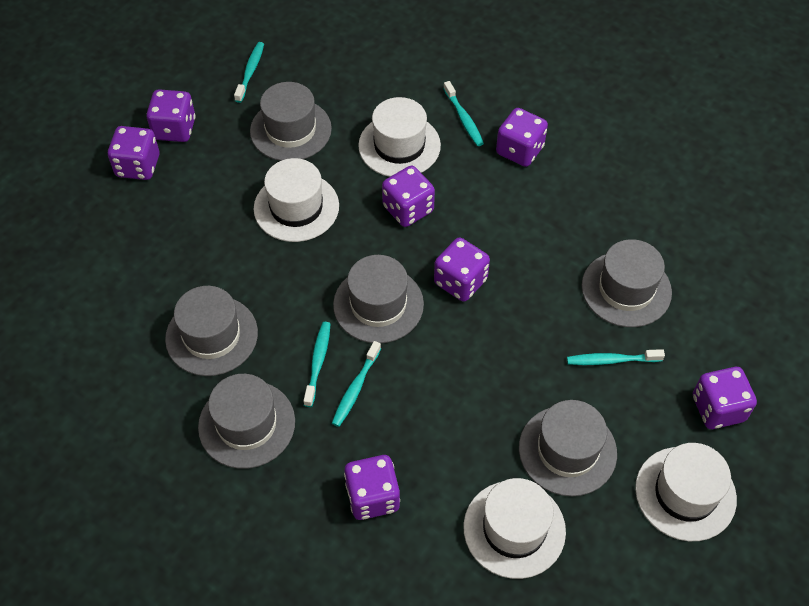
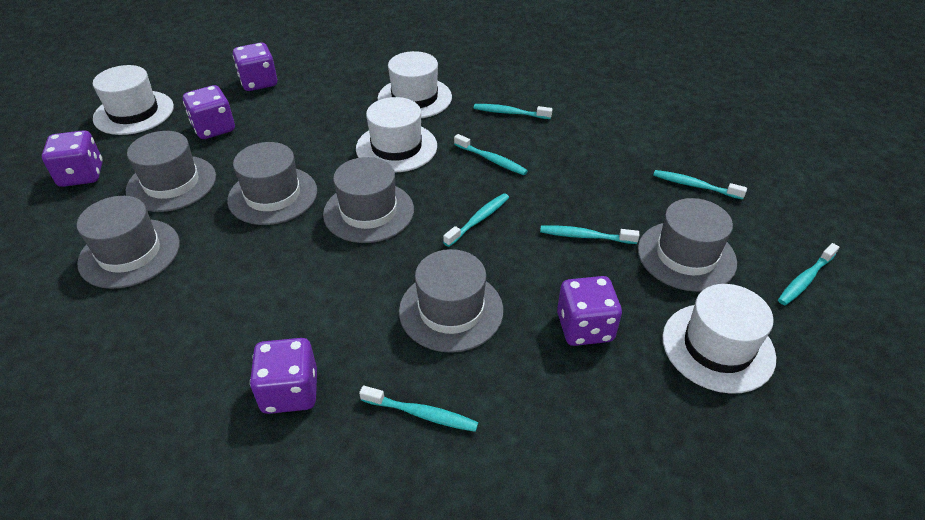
purple dice: 7 -> 5
turquoise toothbrush: 5 -> 7

